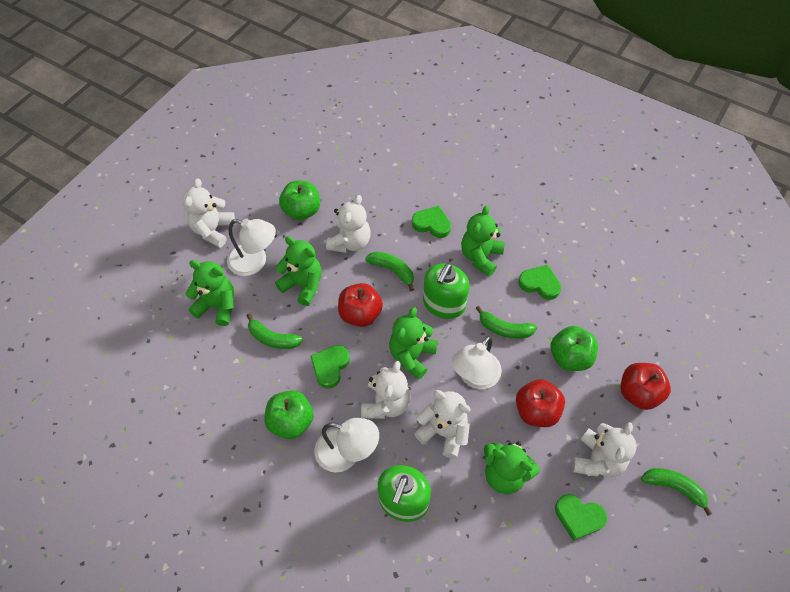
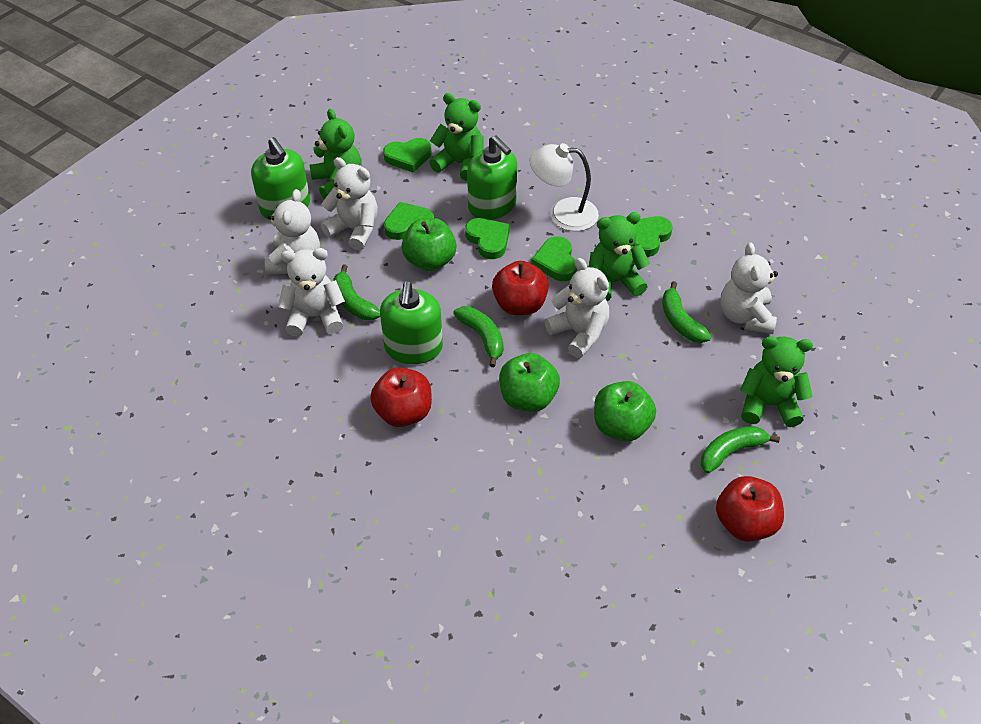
green heart: 4 -> 5
green soap dispenser: 2 -> 3
green teddy bear: 5 -> 4
white lamp: 3 -> 1

